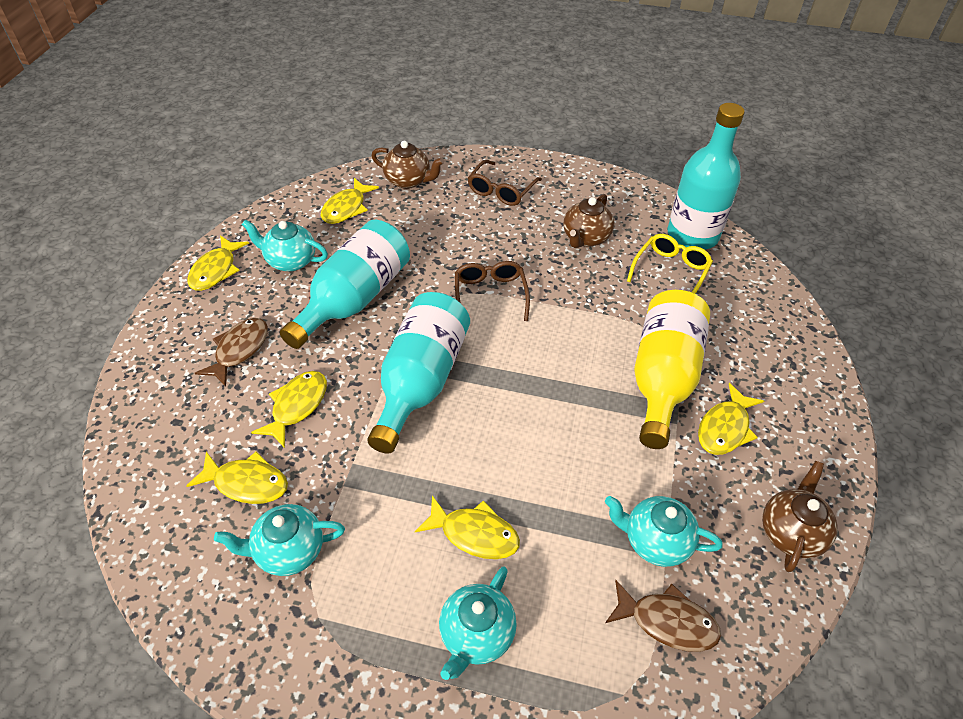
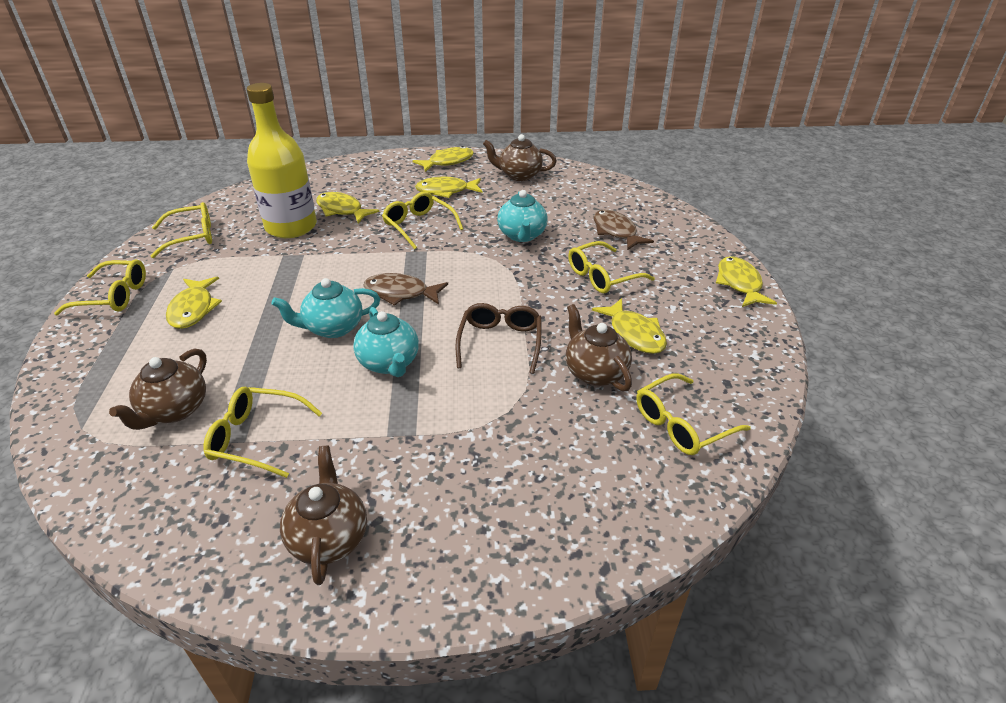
brown glasses: 2 -> 1
brown teapot: 3 -> 4
turquoise bottle: 3 -> 0
turquoise teapot: 4 -> 3
yellow glasses: 1 -> 6

